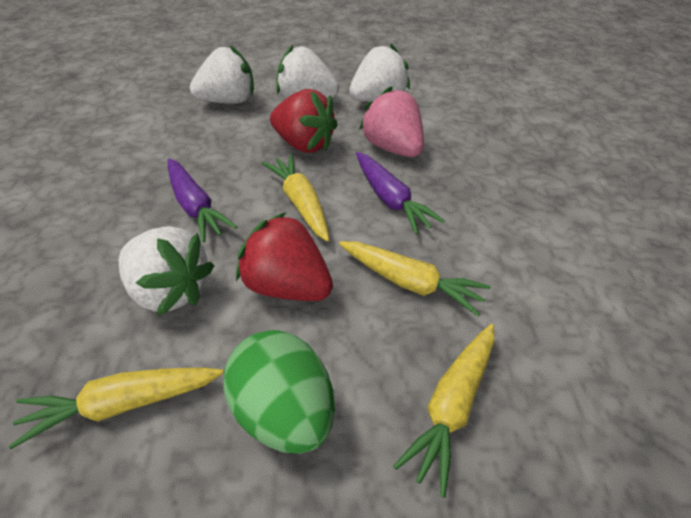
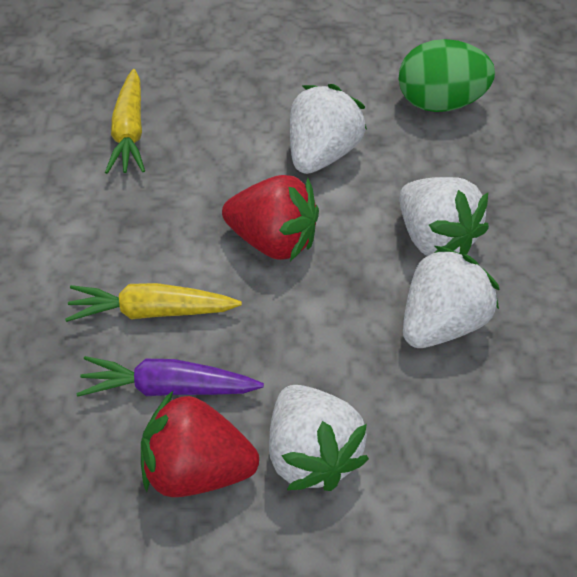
pink strawberry: 1 -> 0
purple carrot: 2 -> 1
yellow carrot: 4 -> 2

